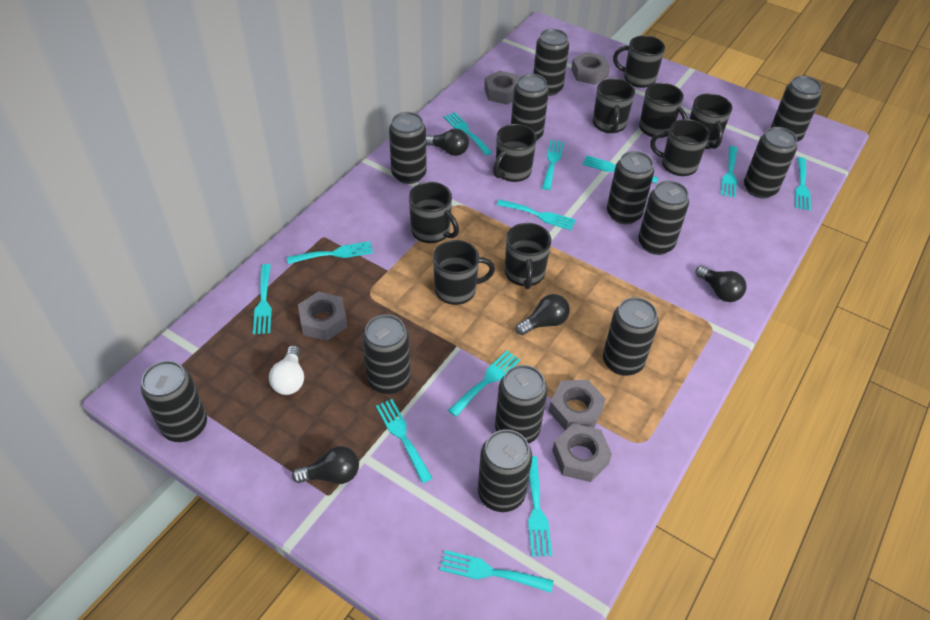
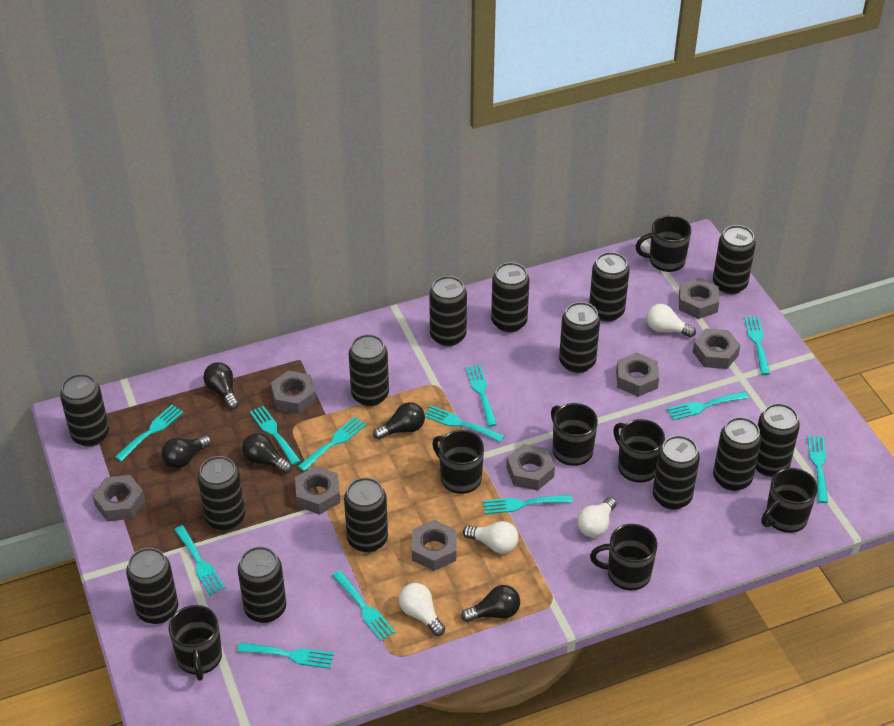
black can: 12 -> 14
black light bulb: 4 -> 5
black mug: 9 -> 7
grey nut: 5 -> 8
white light bulb: 1 -> 4

